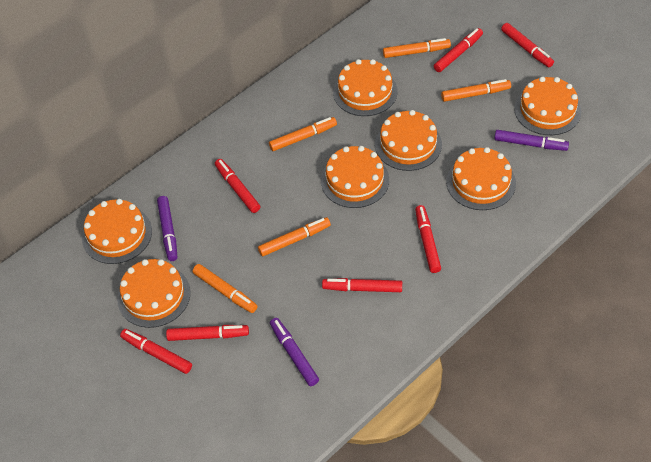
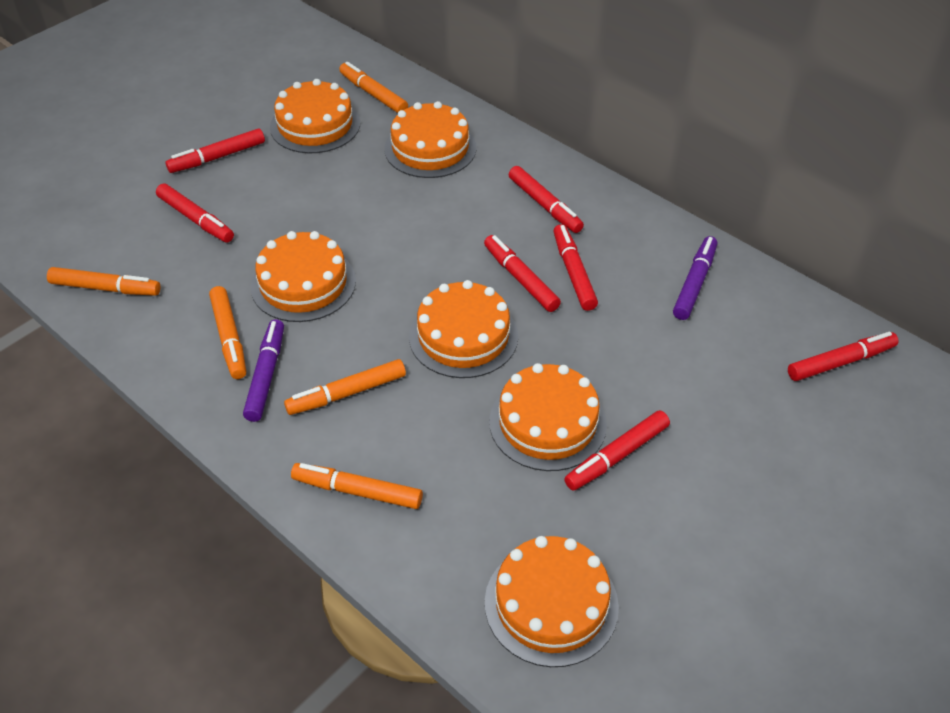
orange cake: 7 -> 6
purple marker: 3 -> 2

